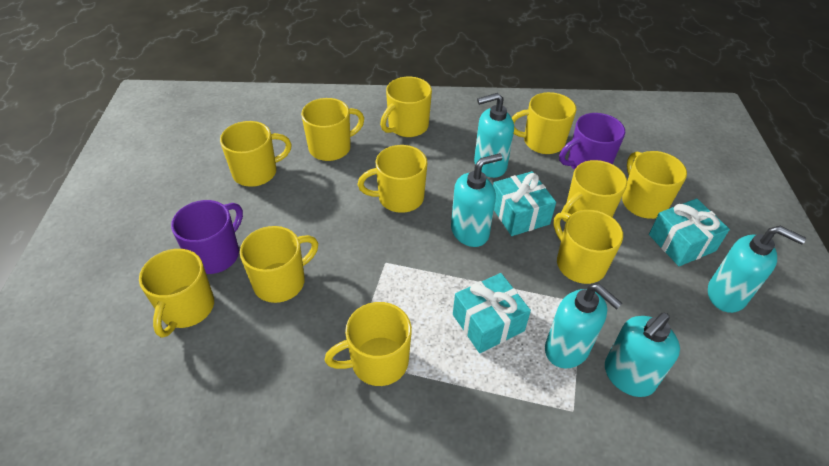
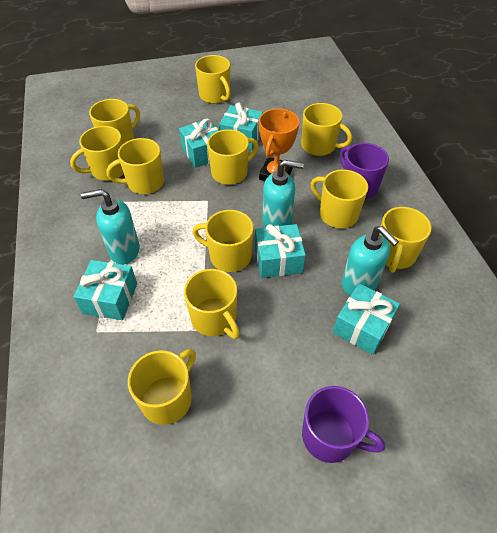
orange trophy: 0 -> 1
turquoise gift: 3 -> 5
turquoise soap dispenser: 5 -> 3

